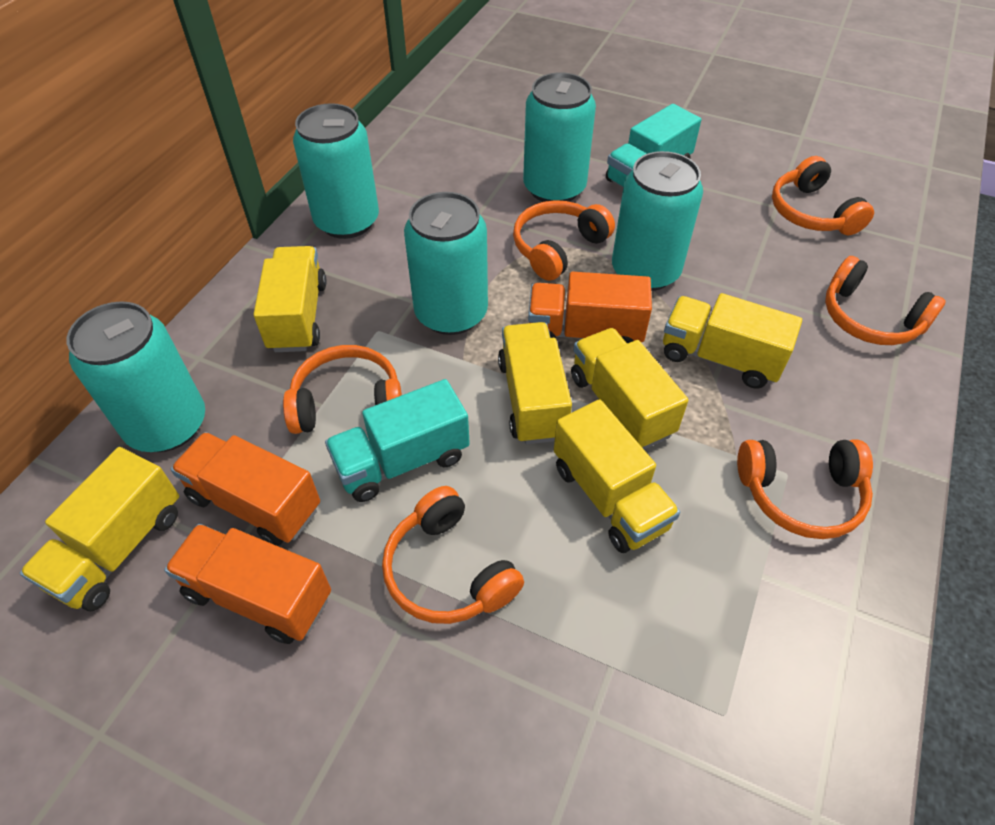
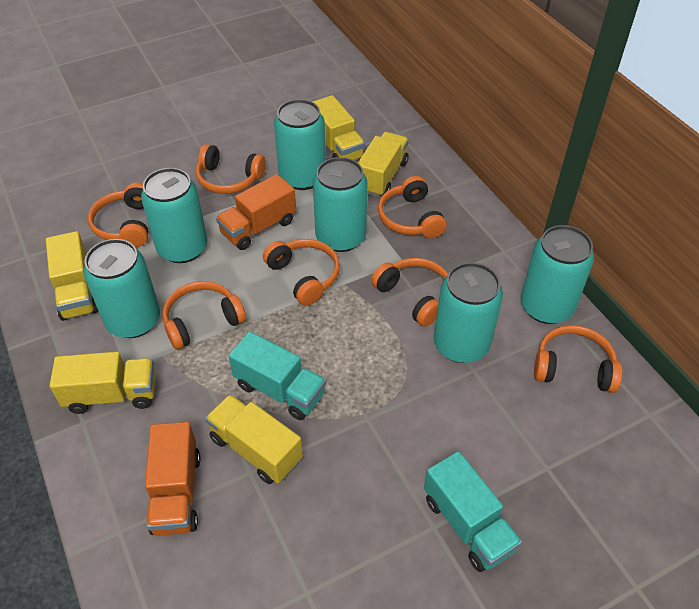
orange headphones: 6 -> 7
orange truck: 3 -> 2
turquoise can: 5 -> 6
yellow truck: 6 -> 5

